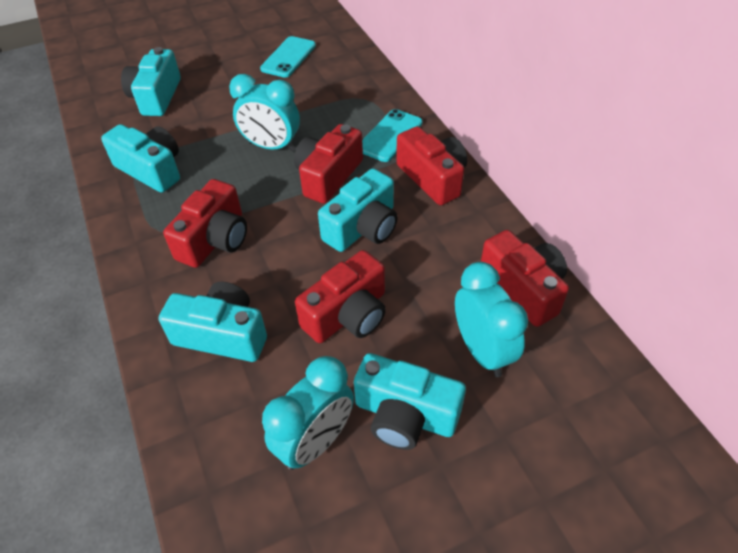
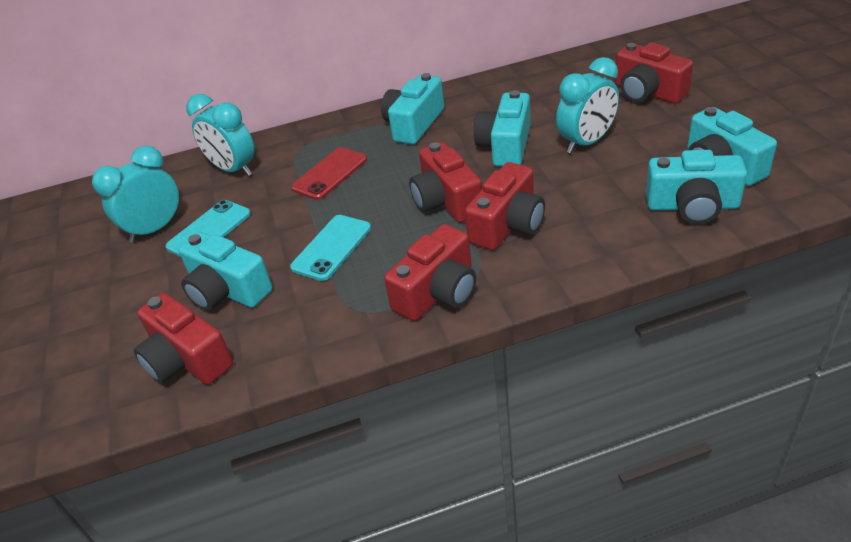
red phone: 0 -> 1

